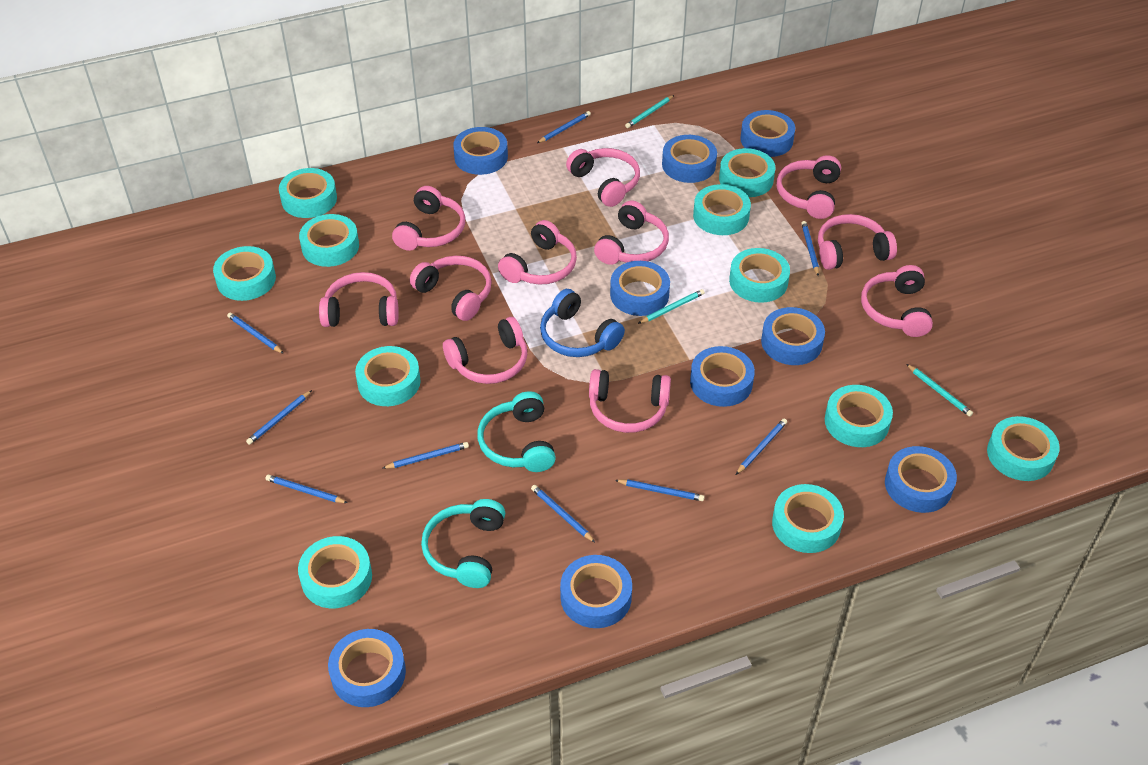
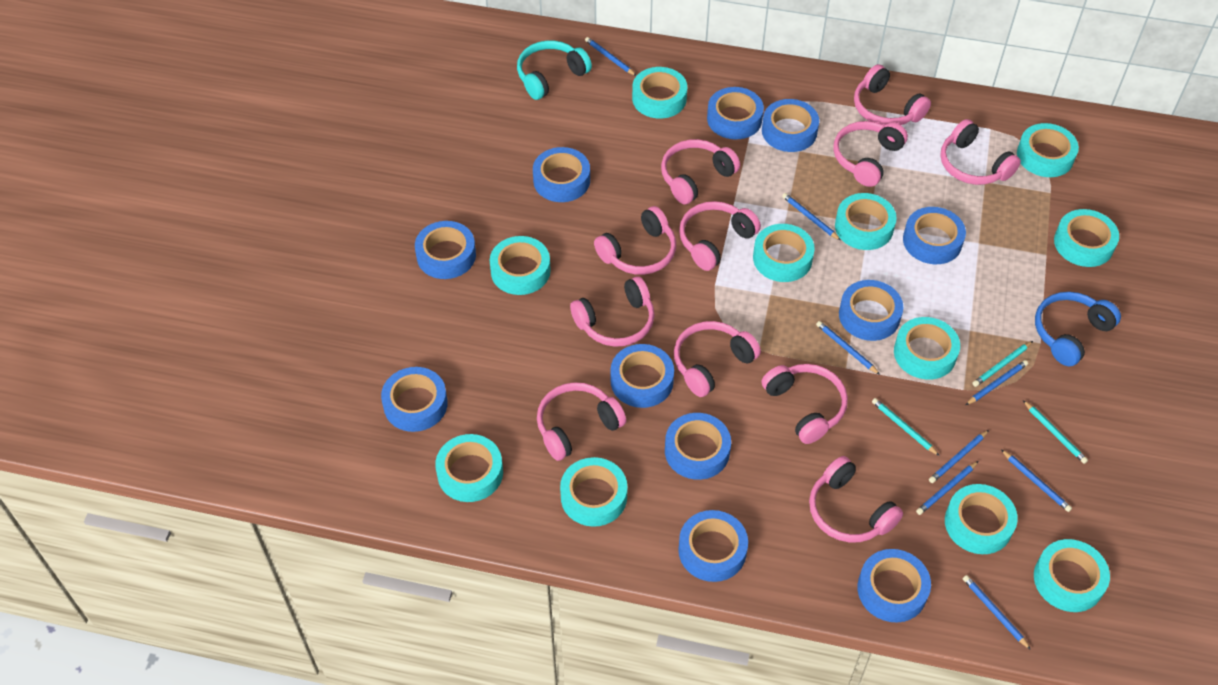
blue pencil: 9 -> 8
blue tape: 9 -> 11
turquoise headphones: 2 -> 1

